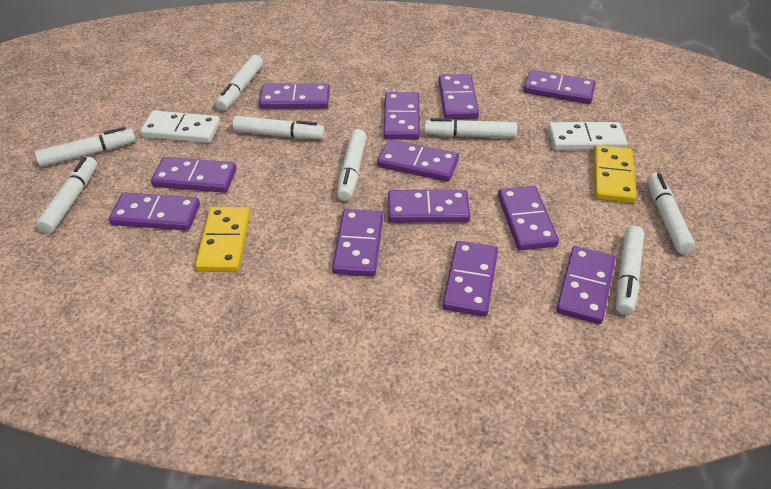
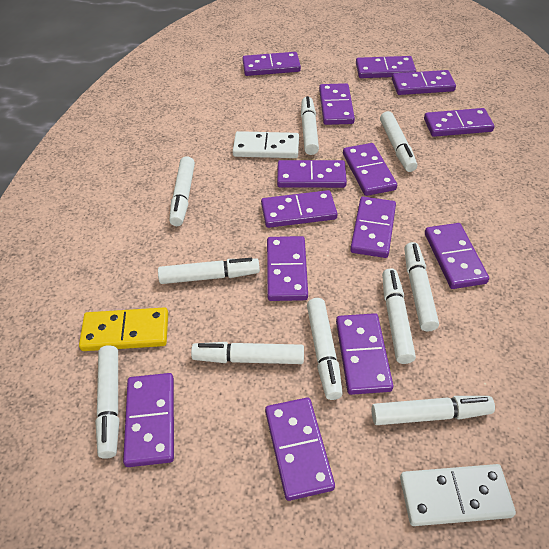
purple domino: 12 -> 14
white marker: 8 -> 10
yellow domino: 2 -> 1

